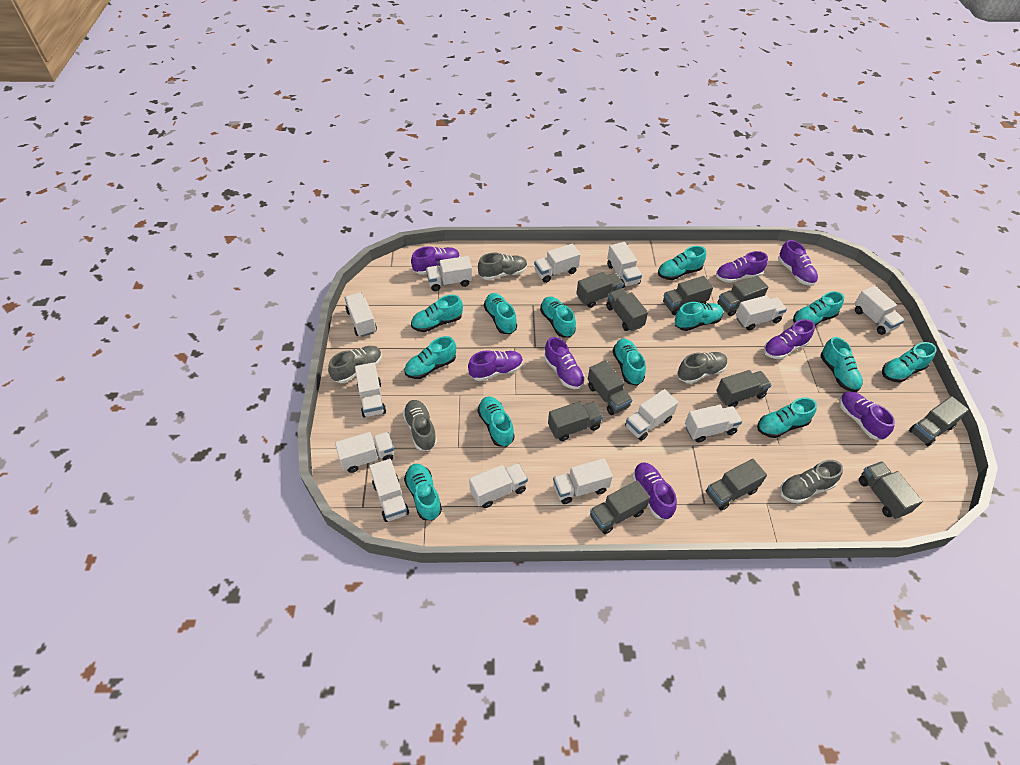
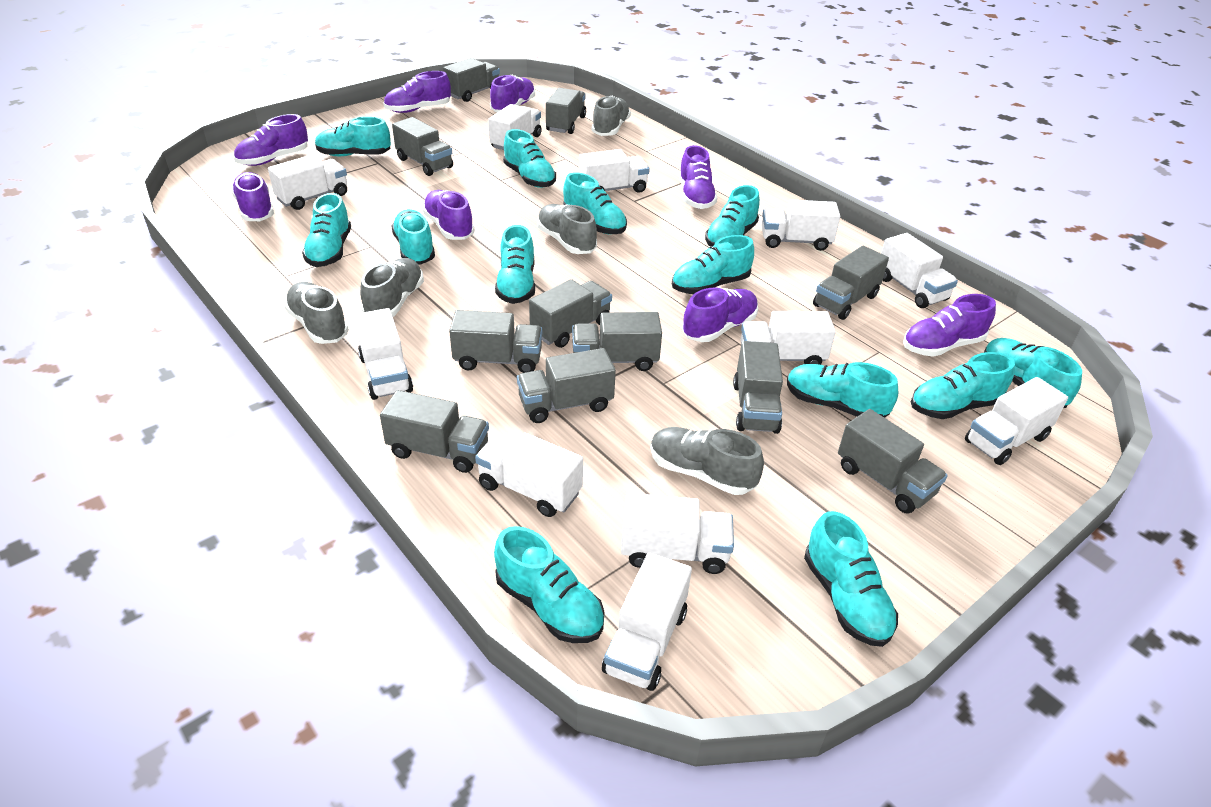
white truck: 13 -> 11

